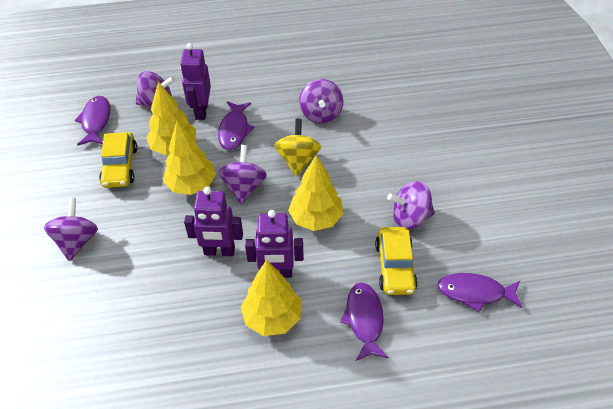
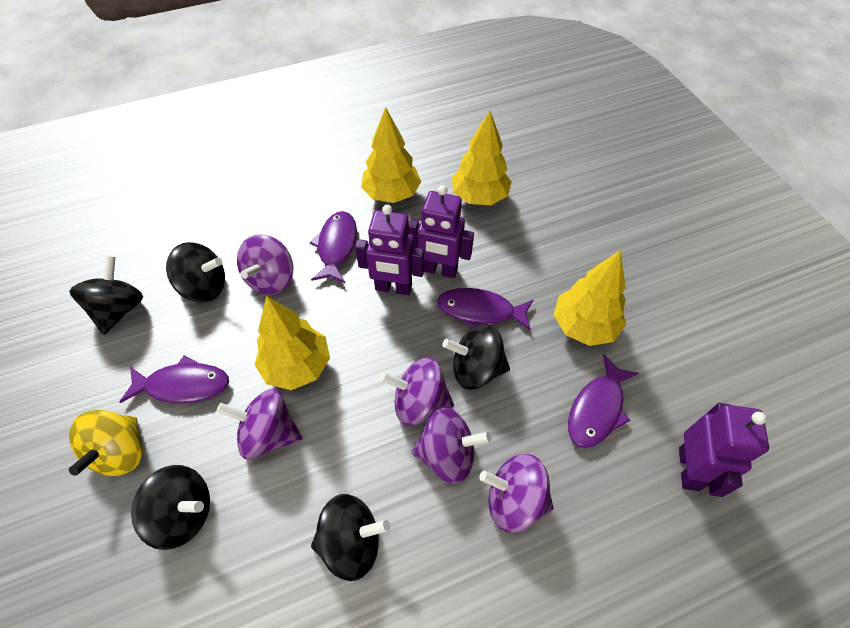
black spinning top: 0 -> 5
yellow car: 2 -> 0

